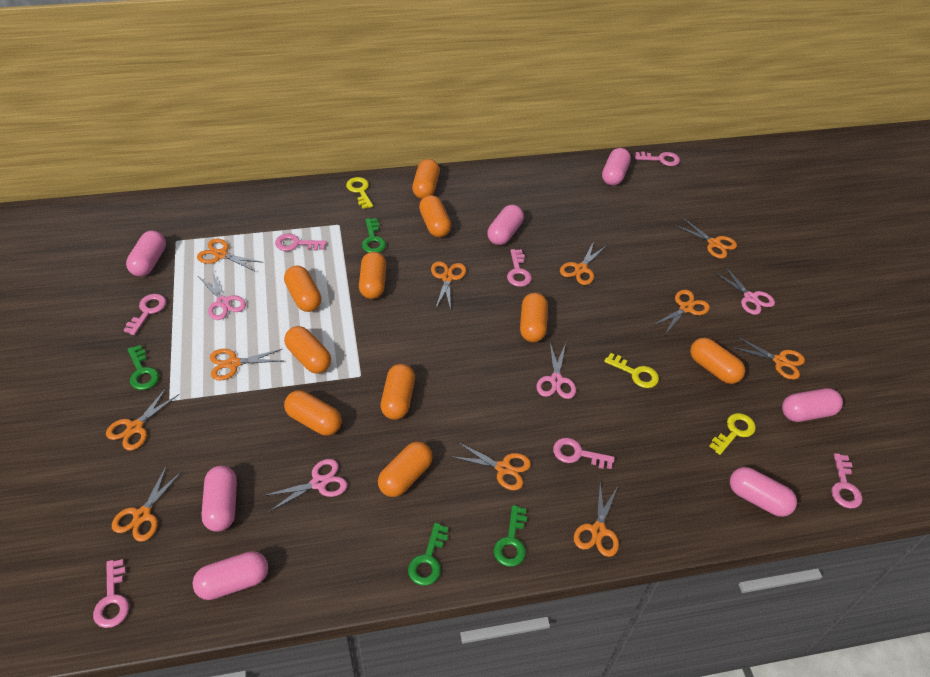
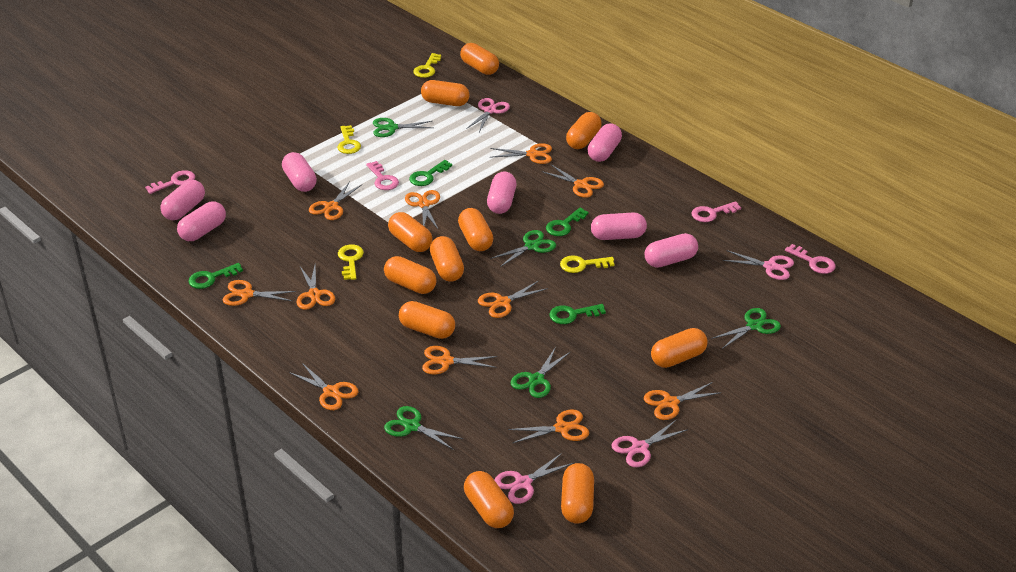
green scissors: 0 -> 5
orange capsule: 10 -> 11
pink key: 7 -> 4
yellow key: 3 -> 4

